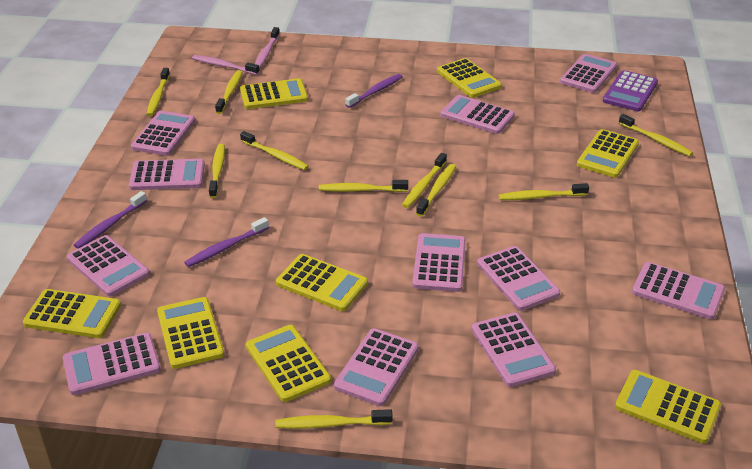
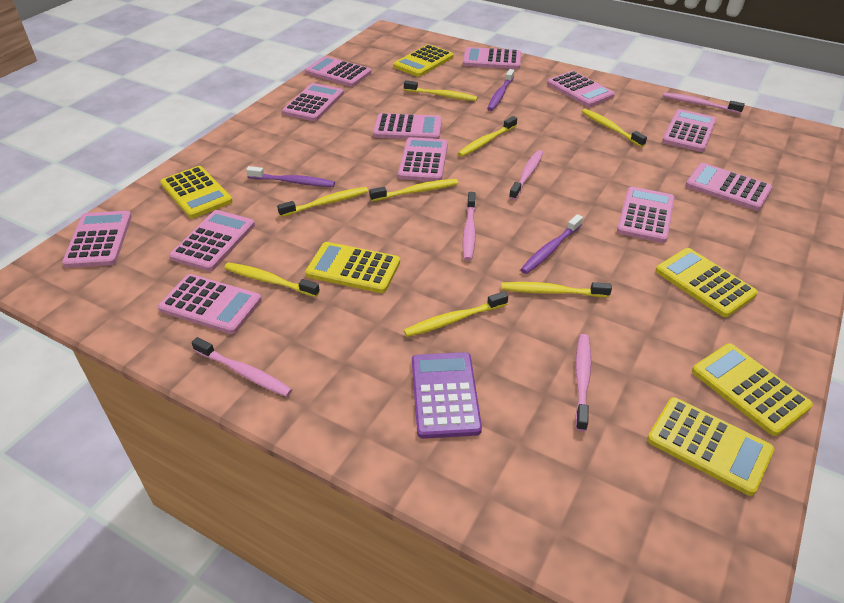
pink calculator: 11 -> 12
pink toothbrush: 2 -> 5
yellow calculator: 8 -> 6
yellow toothbrush: 10 -> 8

